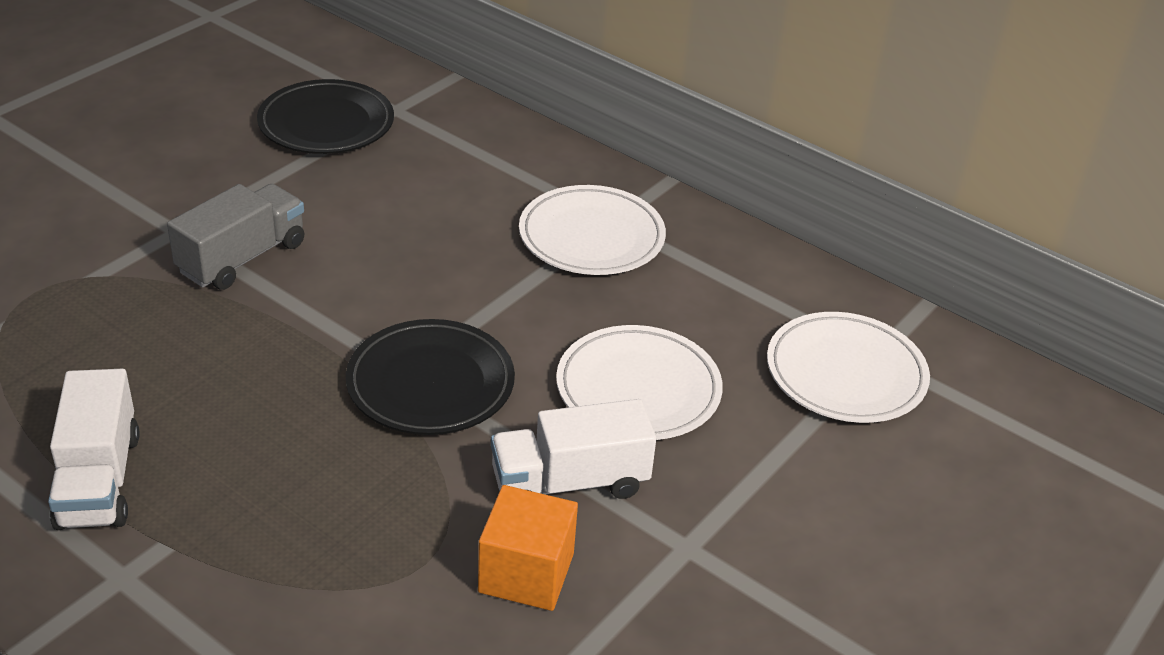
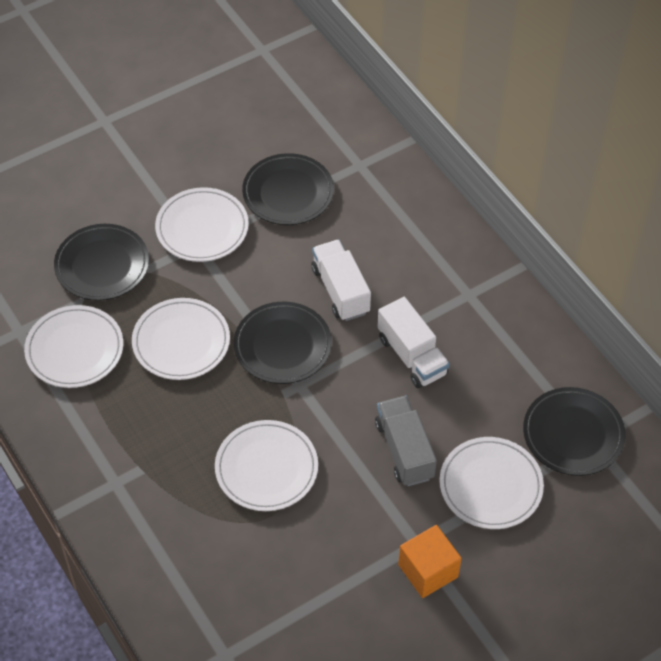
black plate: 2 -> 4
white plate: 3 -> 5

